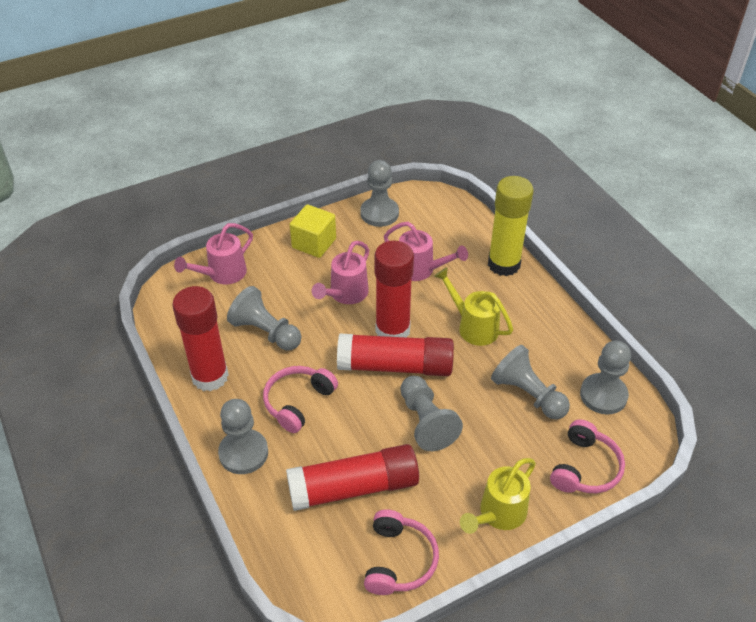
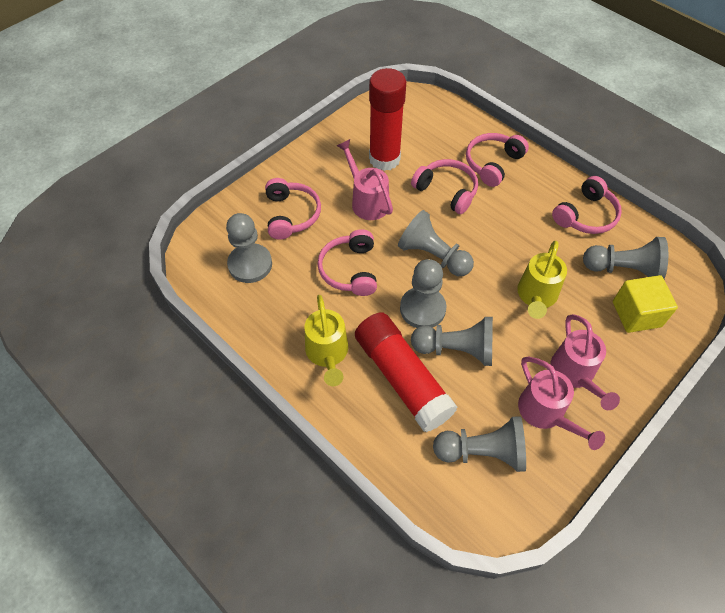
pink headphones: 3 -> 5
red glue stick: 4 -> 2
yellow glue stick: 1 -> 0

